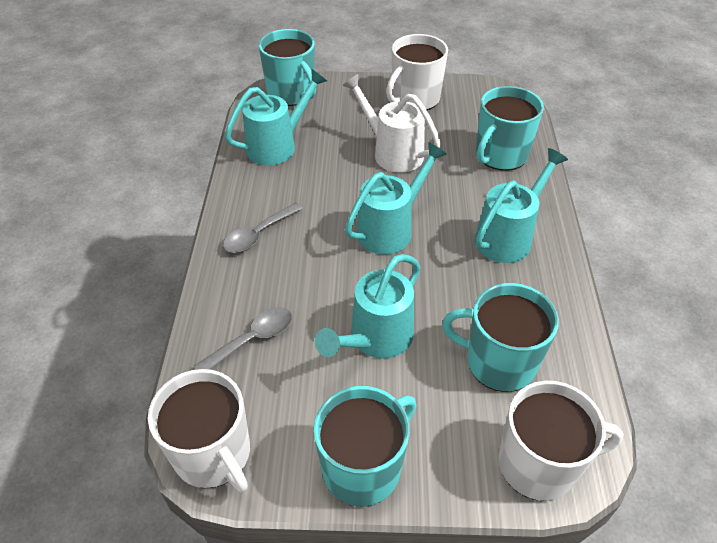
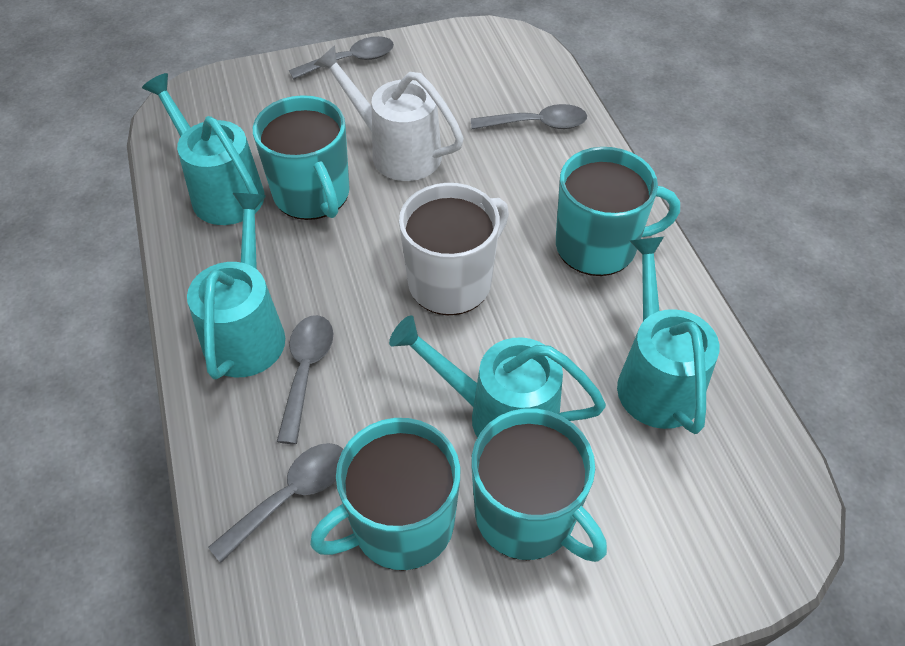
grey spoon: 2 -> 4
white mug: 3 -> 1

